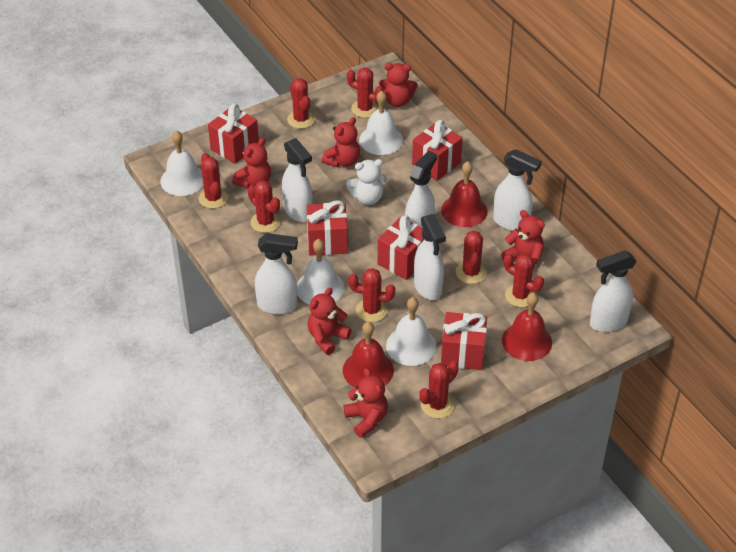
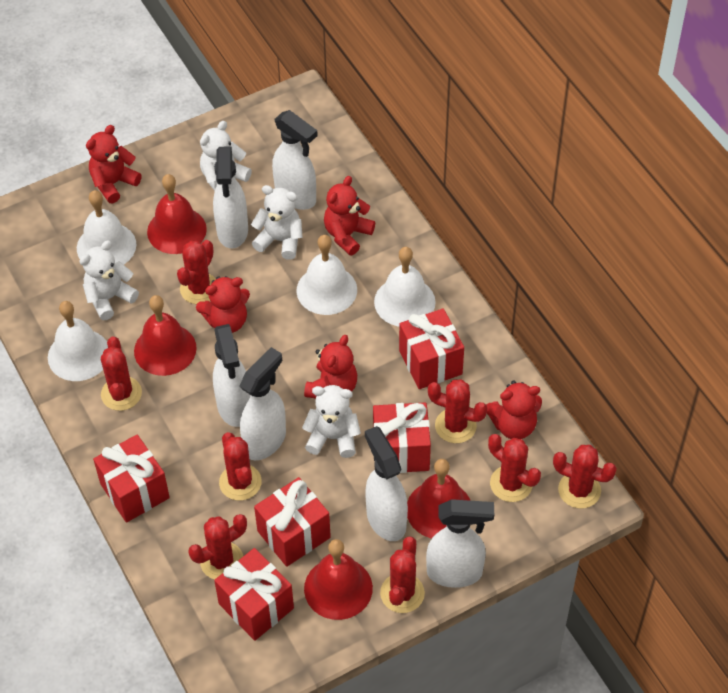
red bell: 3 -> 4
red teddy bear: 6 -> 5
white teddy bear: 1 -> 4

